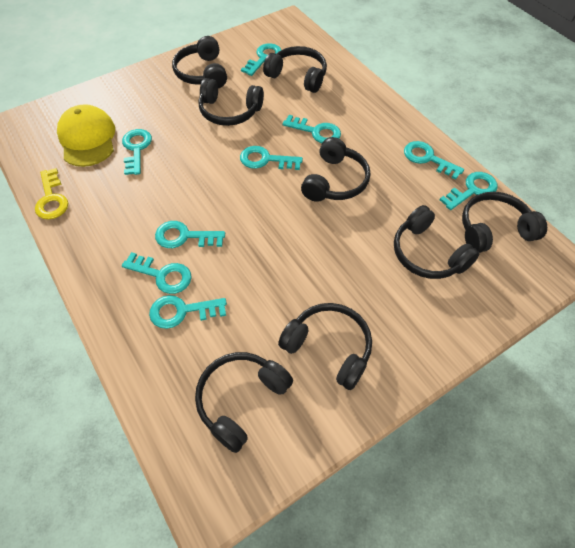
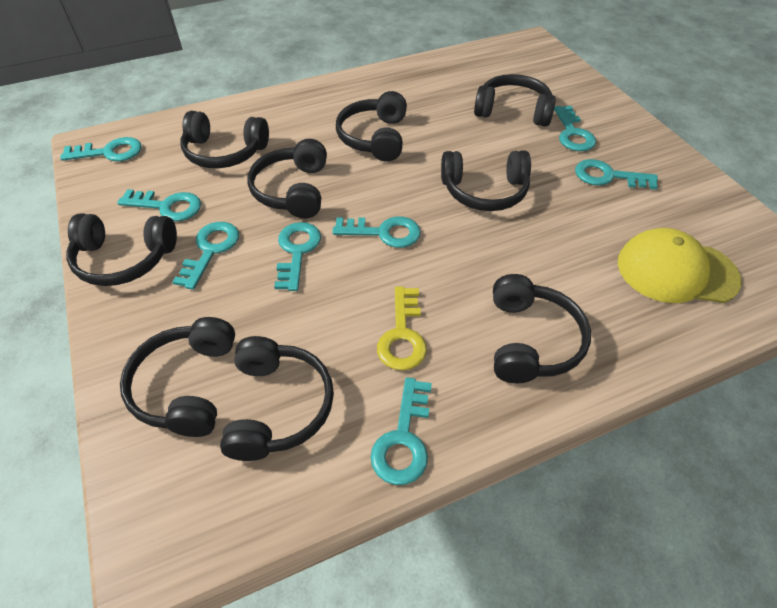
black headphones: 8 -> 9
turquoise key: 9 -> 8

